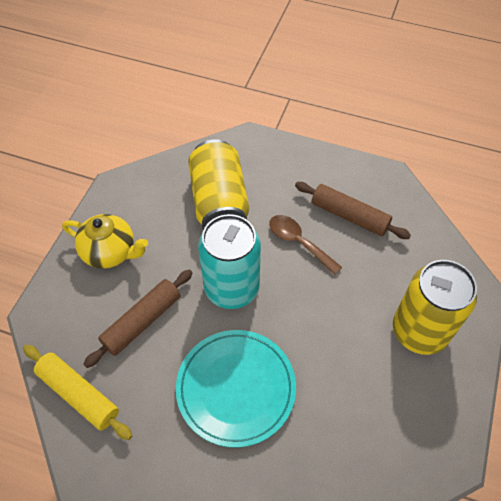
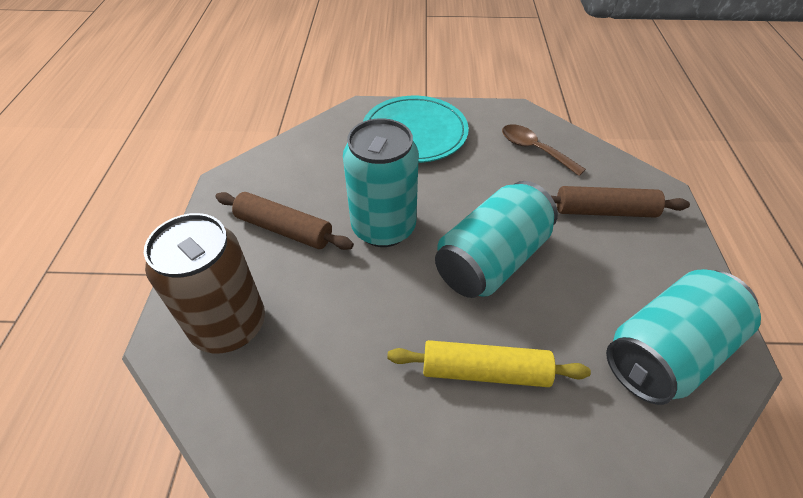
brown can: 0 -> 1
turquoise can: 1 -> 3
yellow can: 2 -> 0
yellow teapot: 1 -> 0

